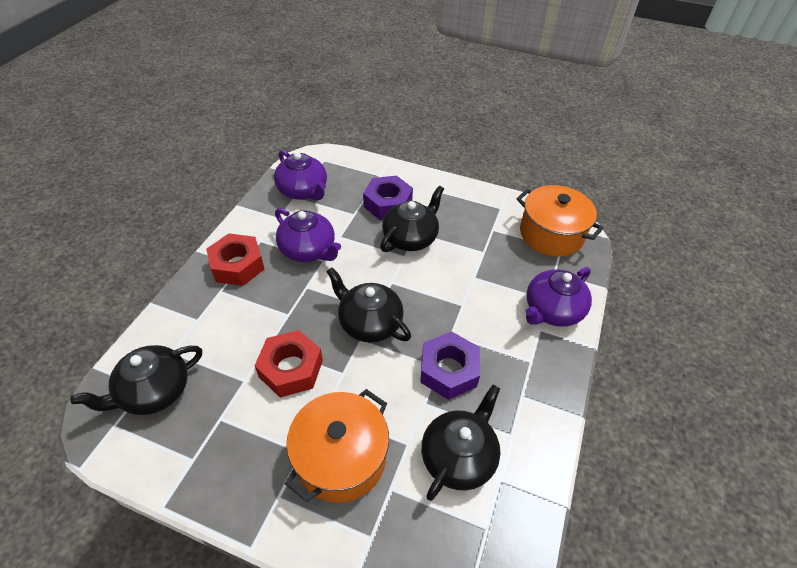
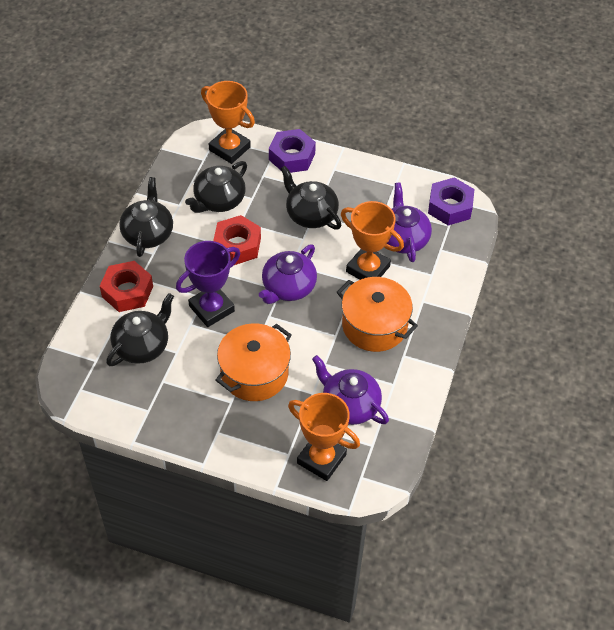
orange trophy: 0 -> 3
purple trophy: 0 -> 1

